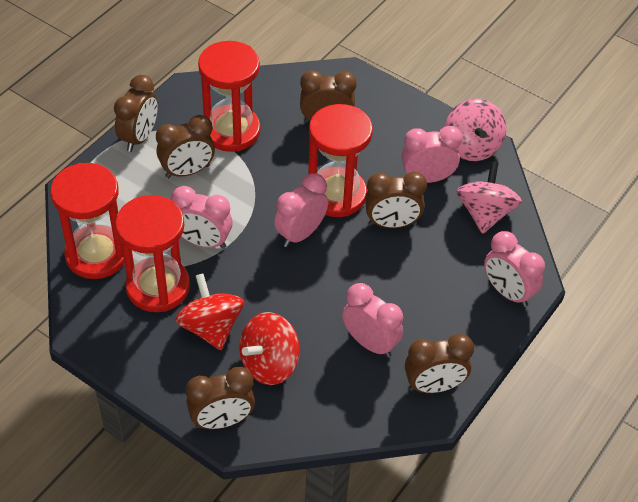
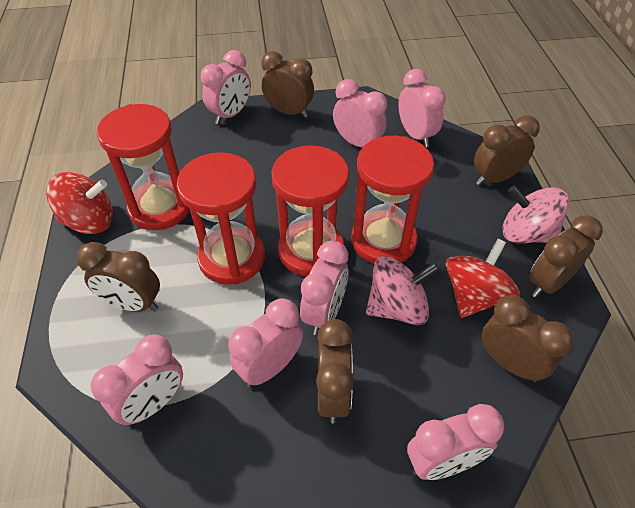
pink clock: 5 -> 7

